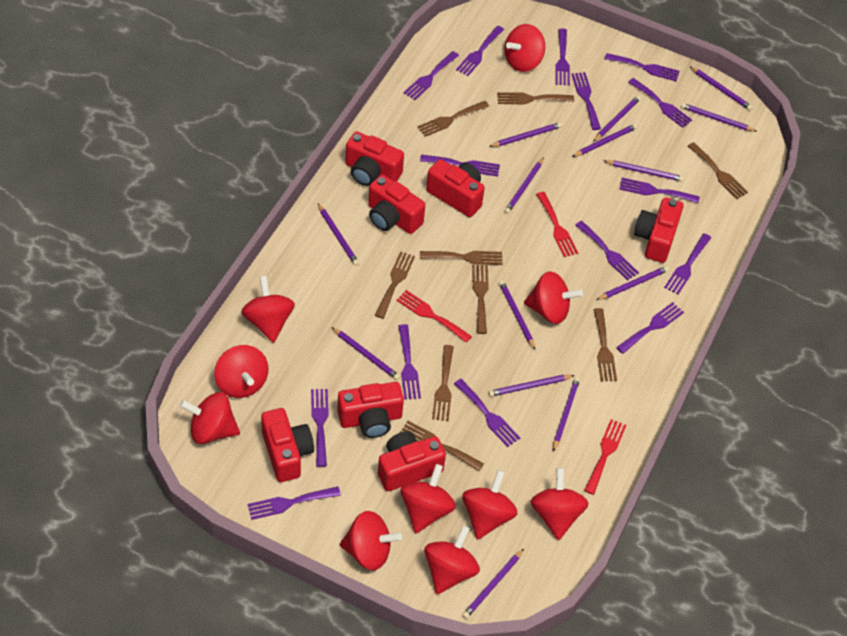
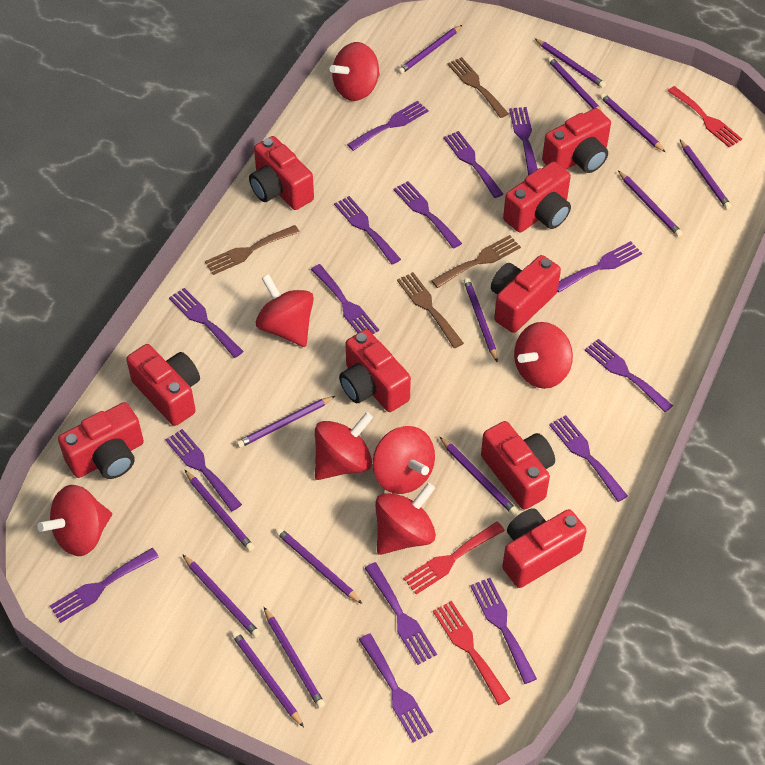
brown fork: 9 -> 4
red camera: 7 -> 9
red spinning top: 10 -> 7

